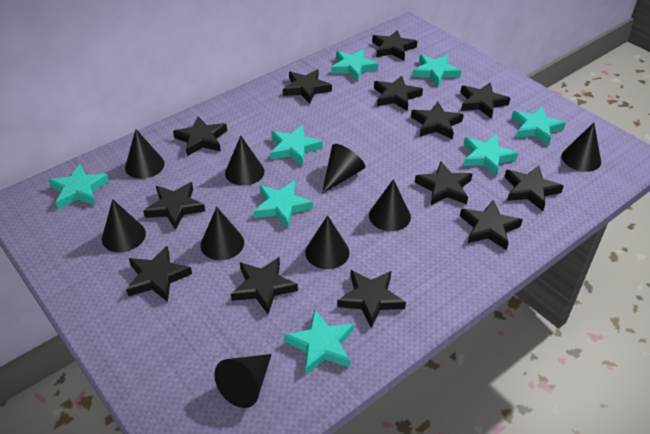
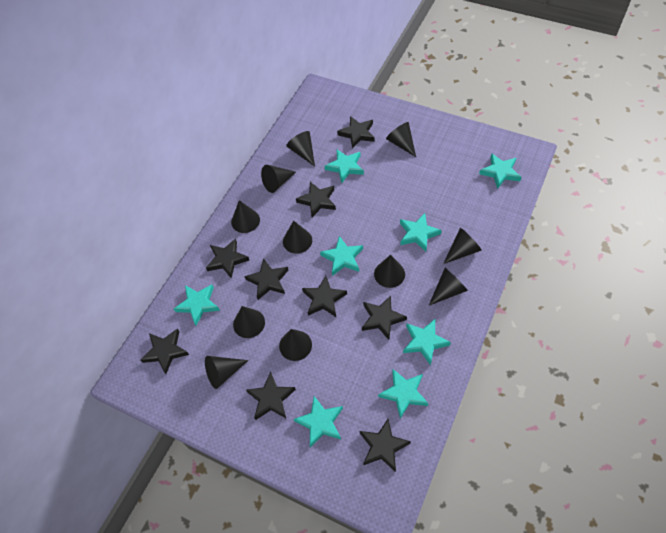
black cone: 9 -> 11
black star: 13 -> 9

